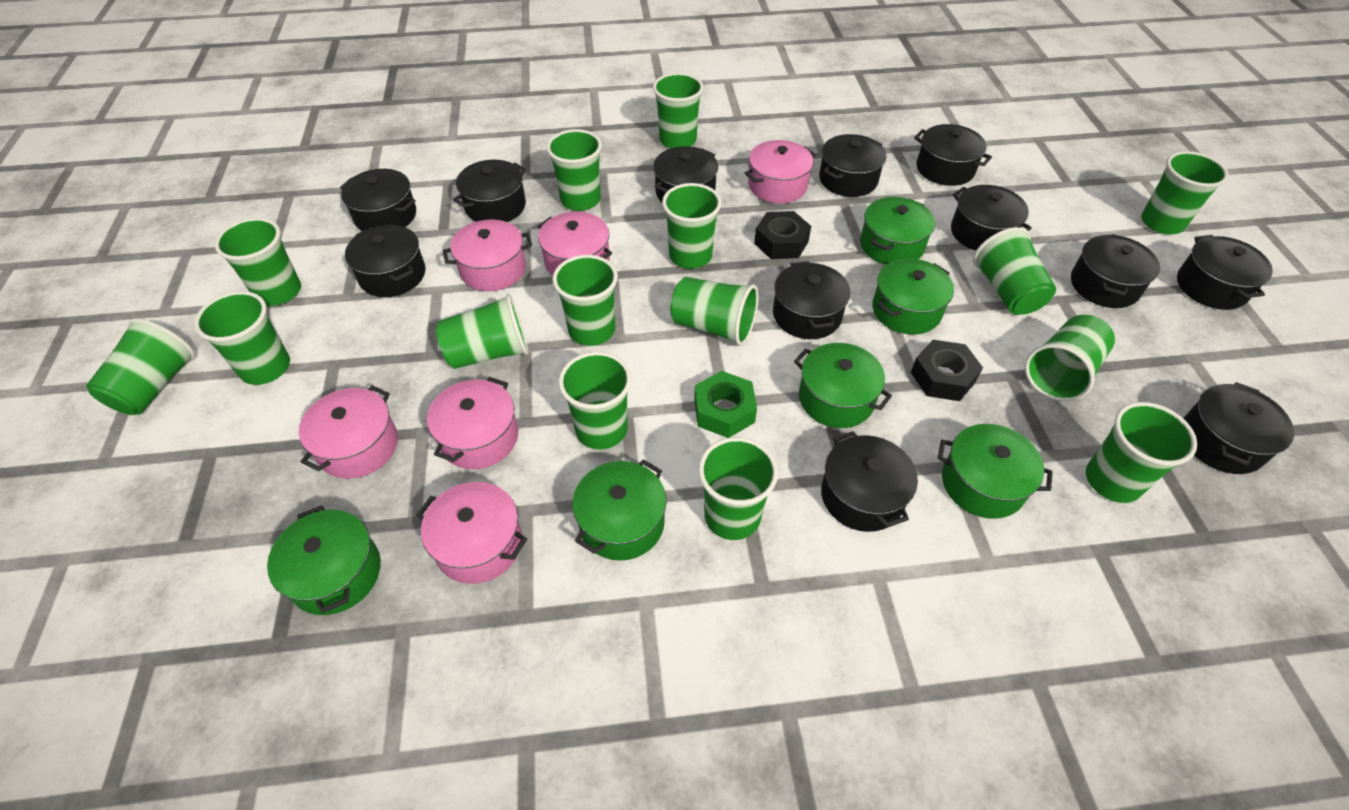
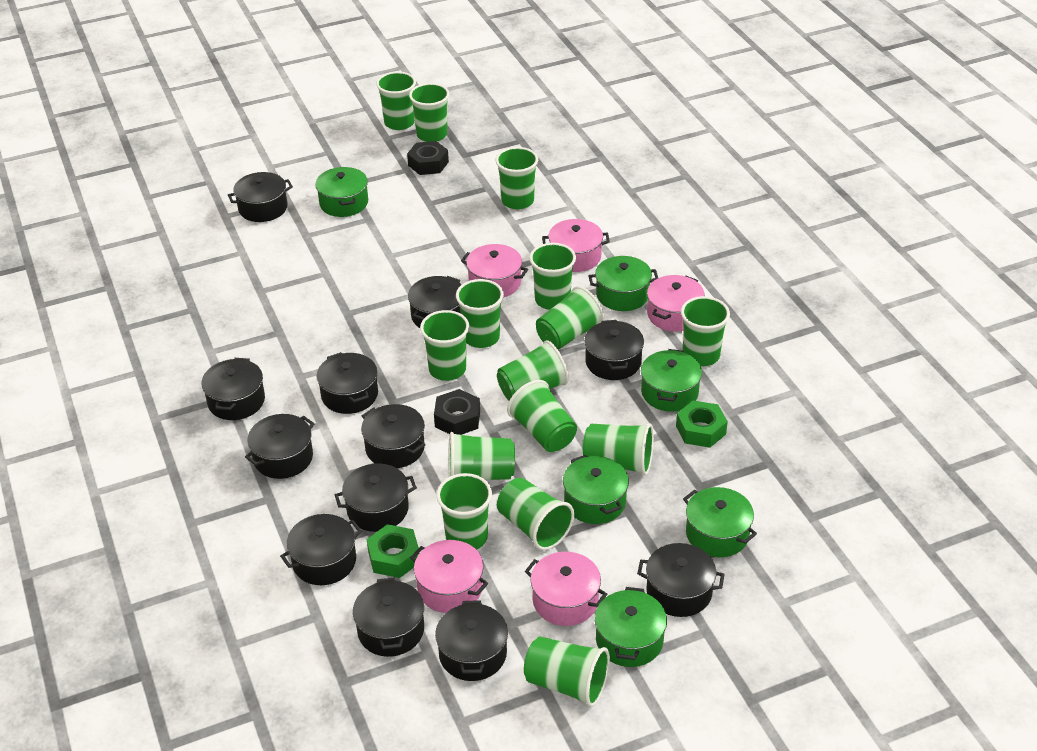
green nut: 1 -> 2
pink pot: 6 -> 5

